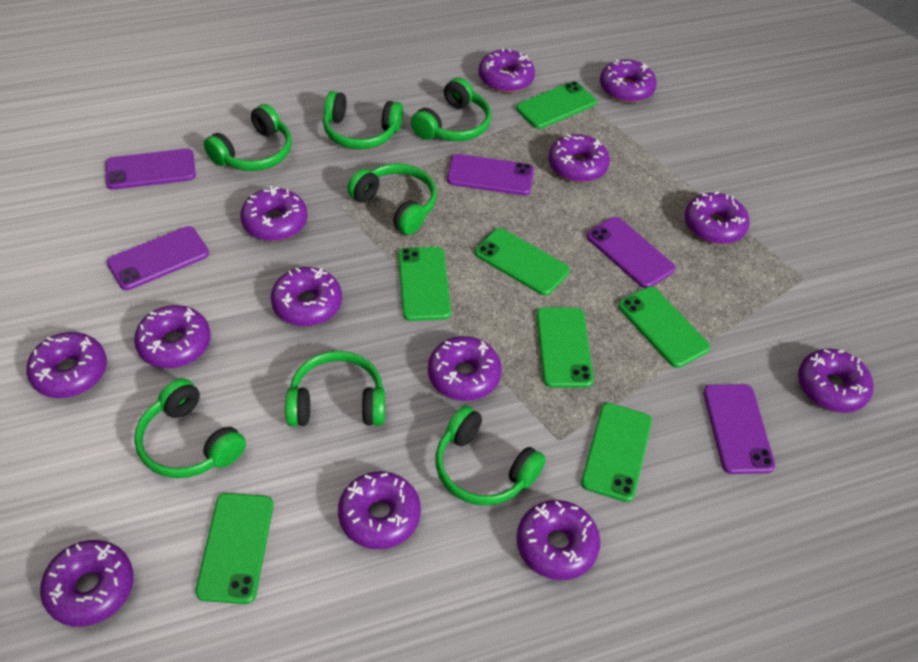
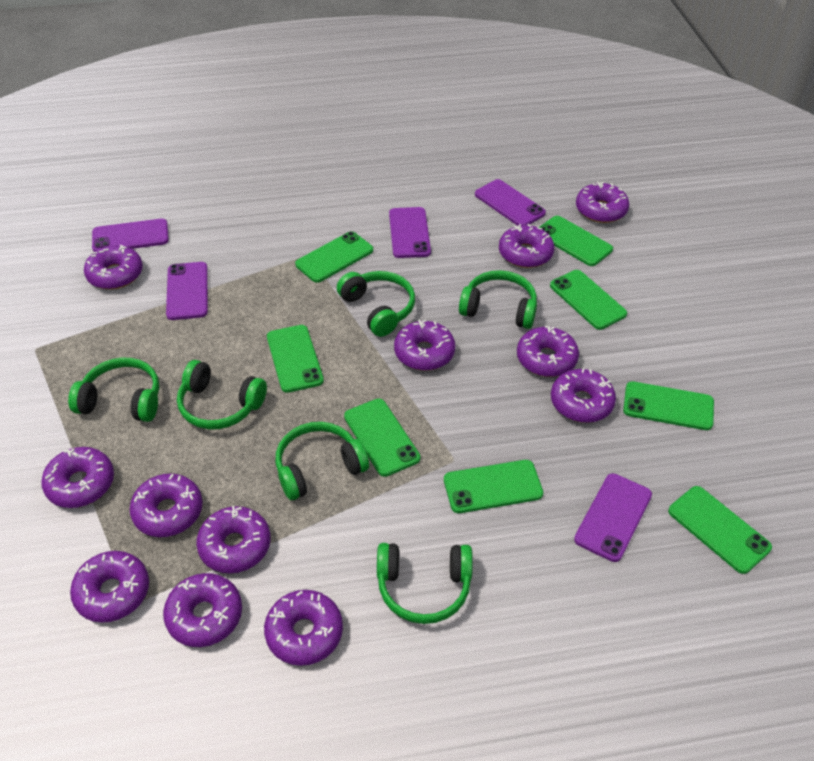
green headphones: 7 -> 6
green phone: 7 -> 8
purple donut: 13 -> 12

